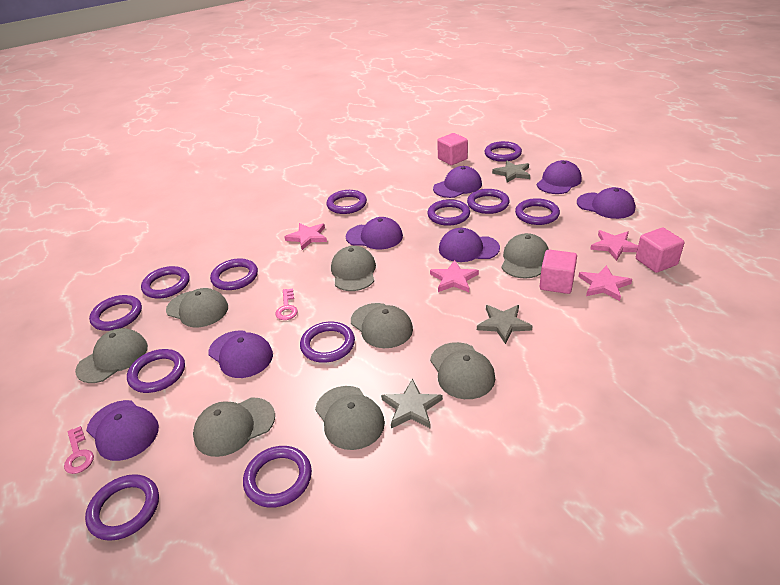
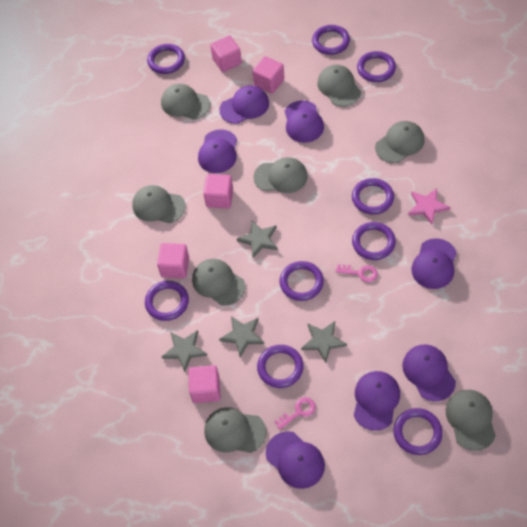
grey star: 3 -> 4
pink cube: 3 -> 5
pink star: 4 -> 1
purple ring: 12 -> 9

